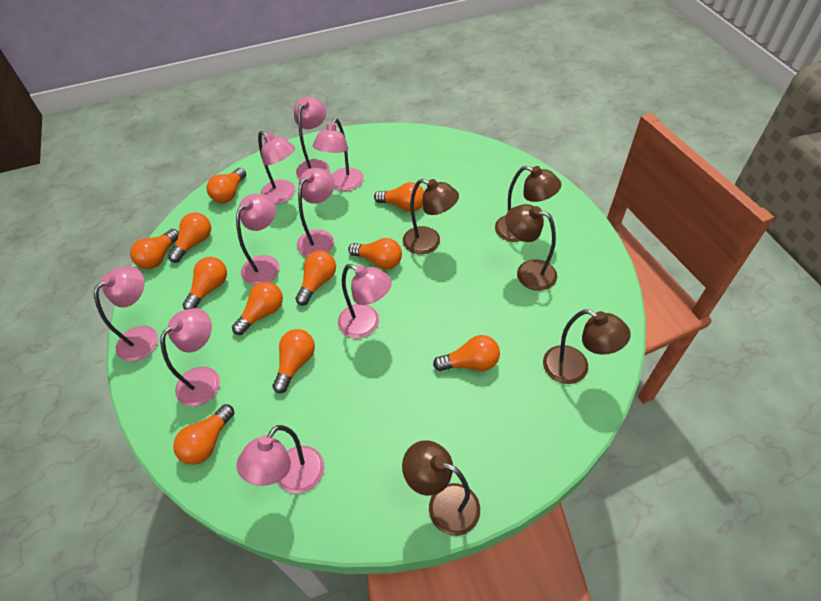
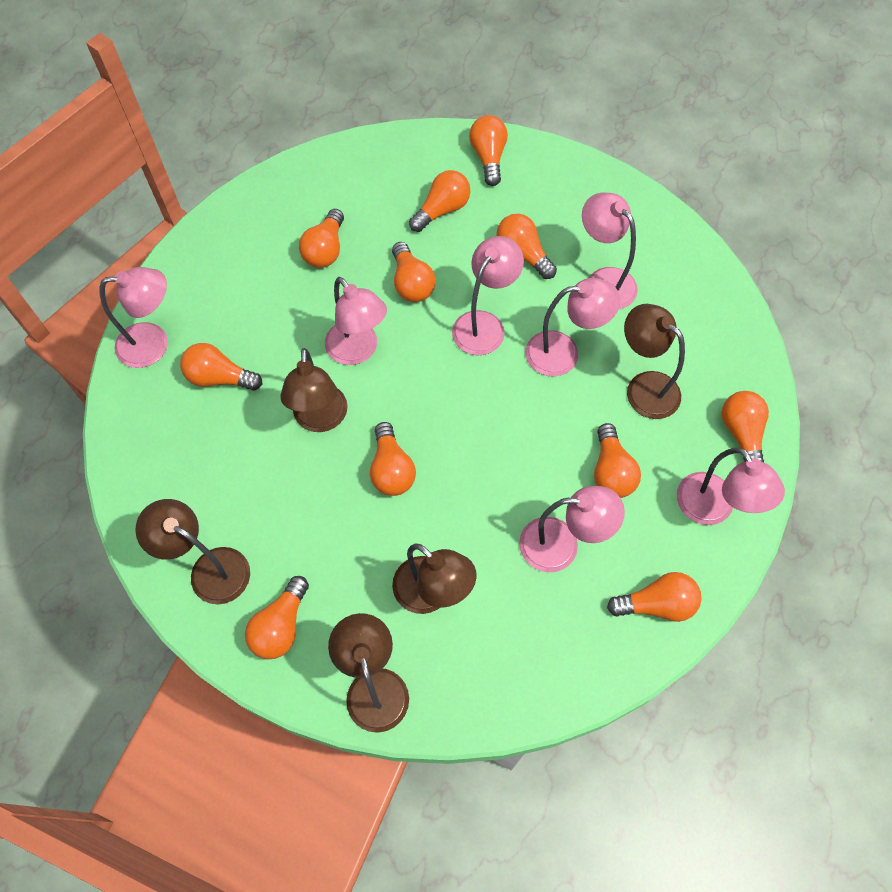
pink lamp: 9 -> 7

